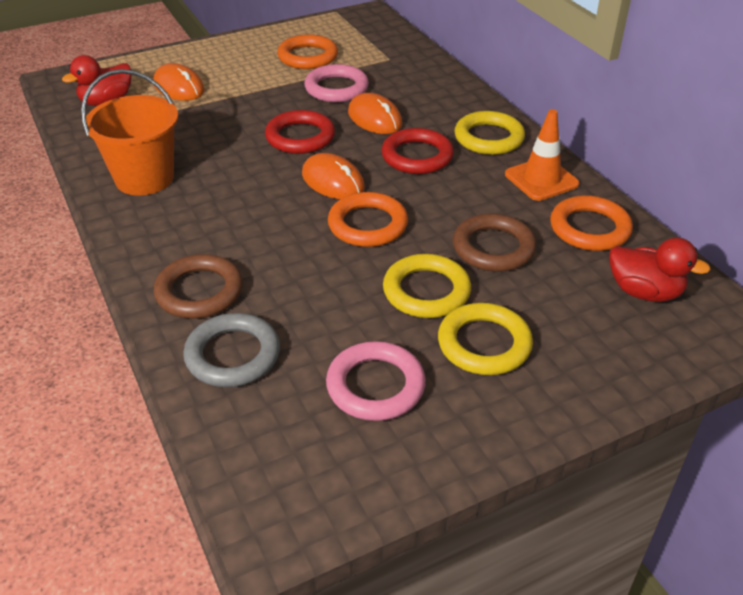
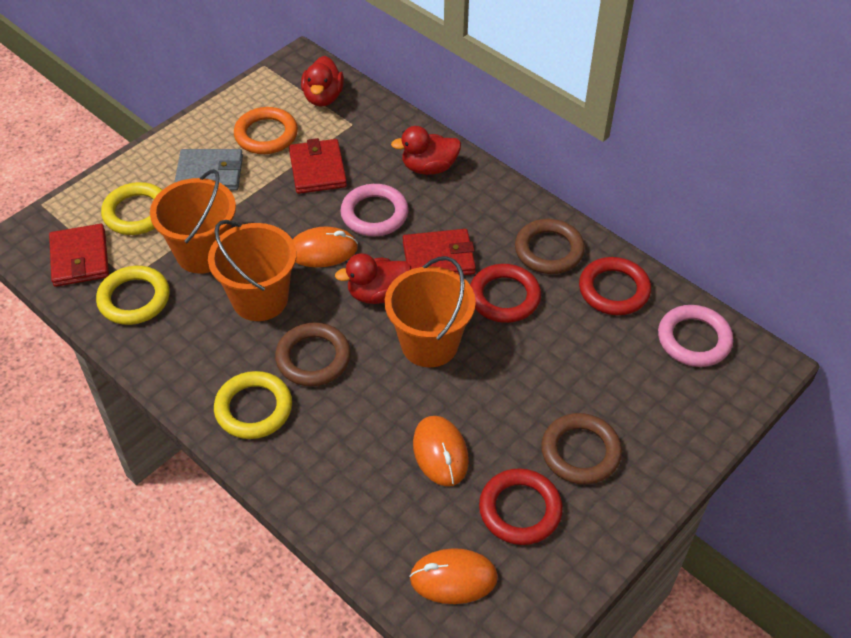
brown ring: 2 -> 3
grey ring: 1 -> 0
grey wallet: 0 -> 1
orange bucket: 1 -> 3
orange ring: 3 -> 1
orange traffic cone: 1 -> 0
red duck: 2 -> 3
red ring: 2 -> 3
red wallet: 0 -> 3

